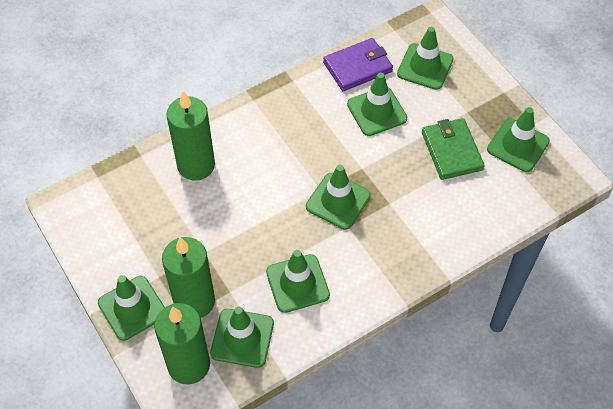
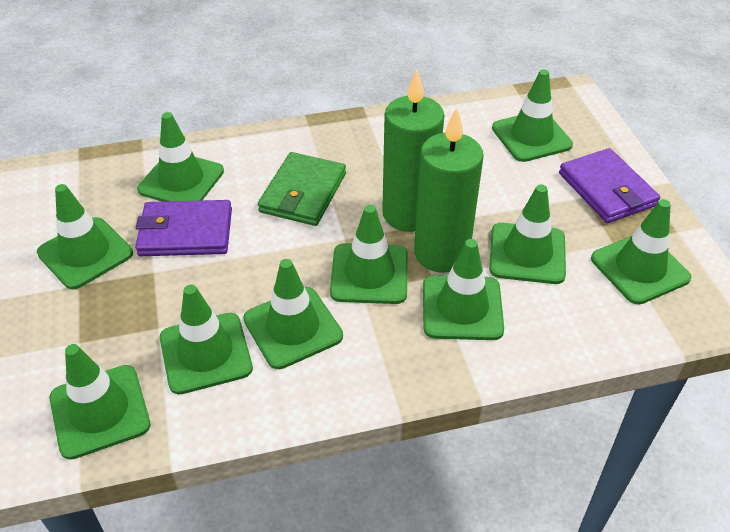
green candle: 3 -> 2
green traffic cone: 7 -> 10
purple wallet: 1 -> 2

